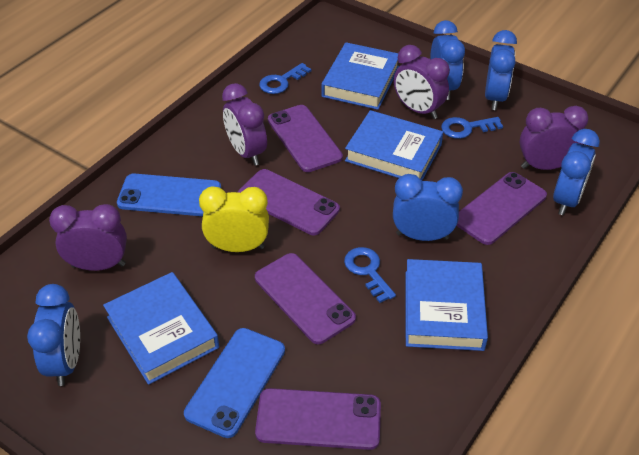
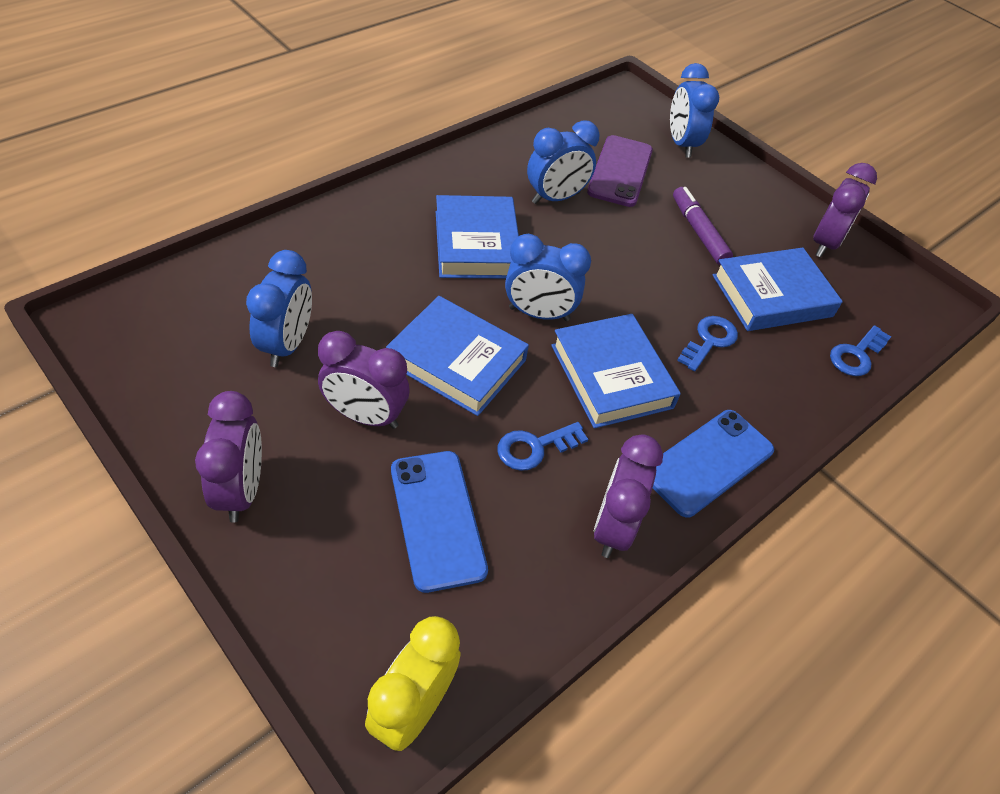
blue clock: 5 -> 4
purple marker: 0 -> 1
purple phone: 5 -> 1

